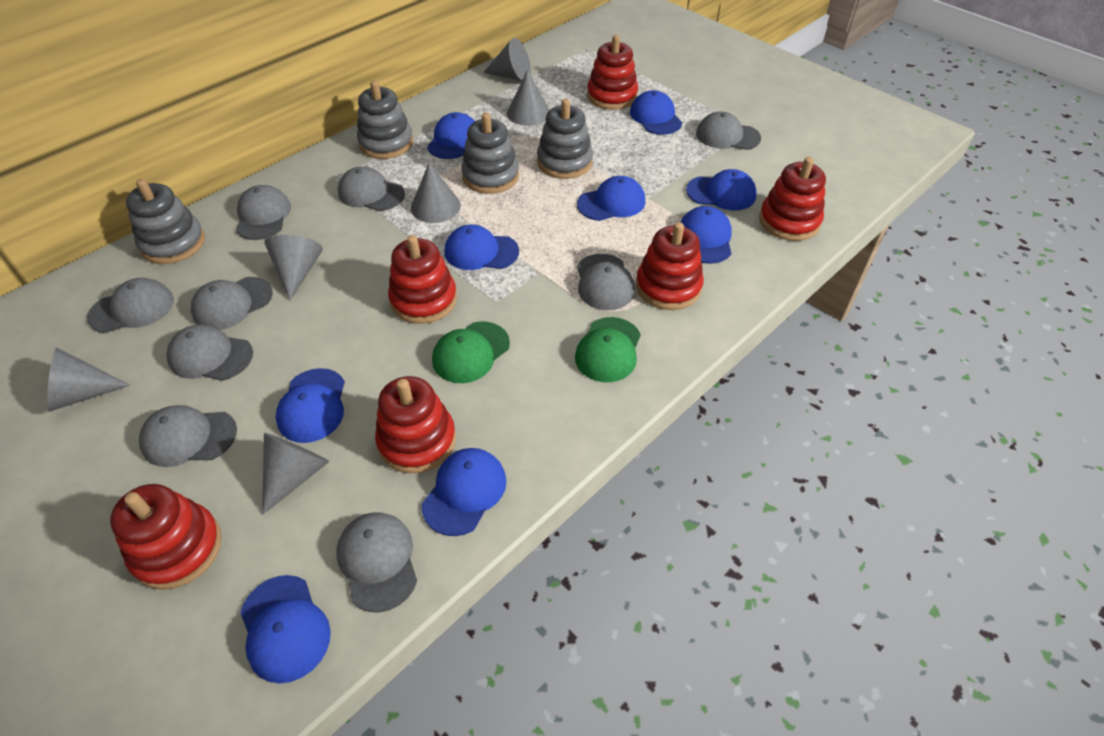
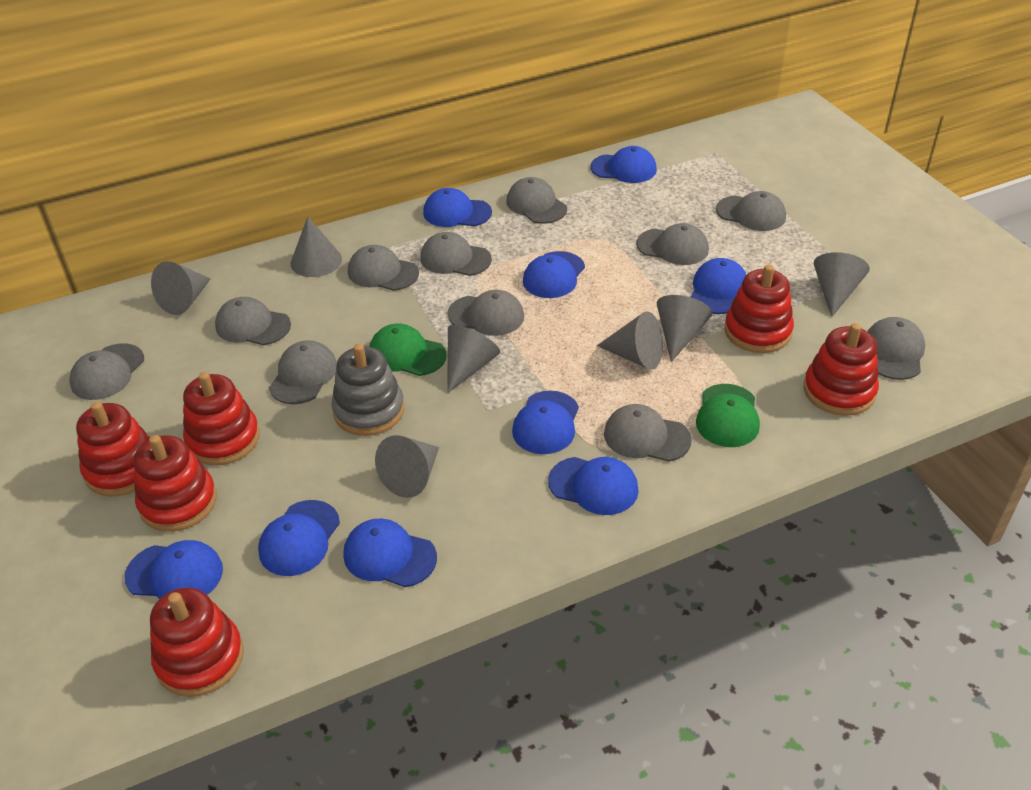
grey cap: 9 -> 11
grey cone: 6 -> 7
grey stacking toy: 4 -> 1

